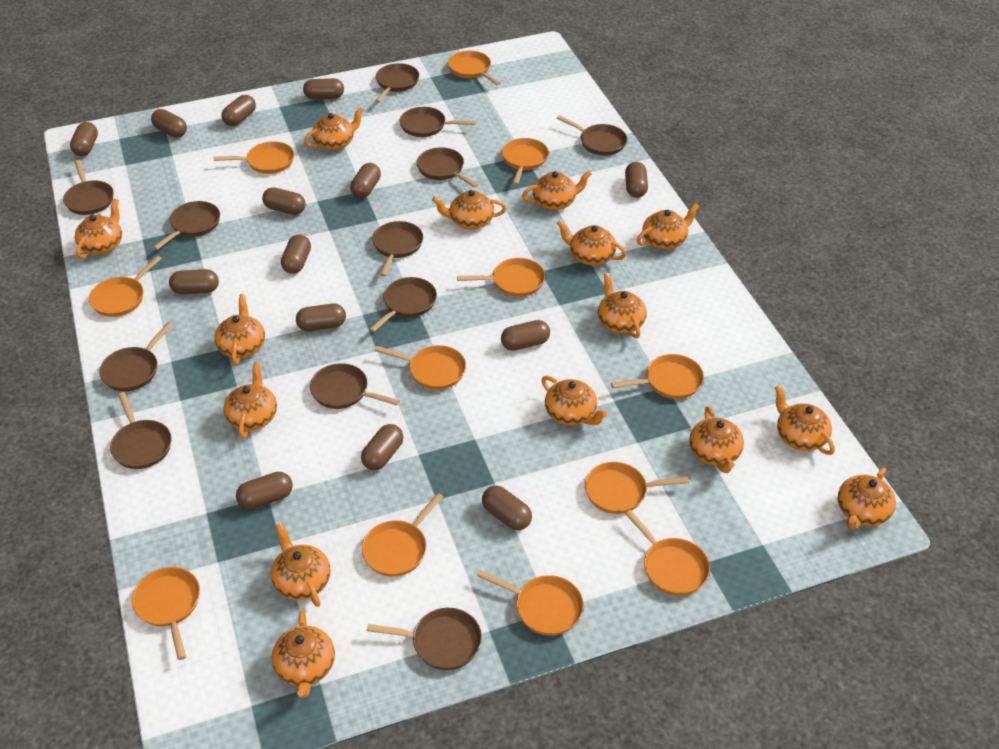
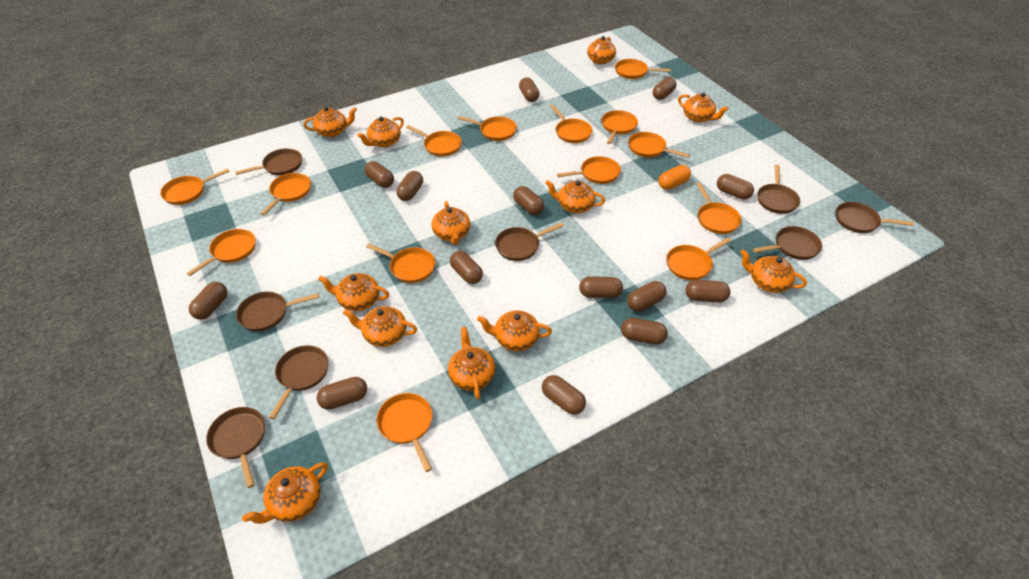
brown pan: 12 -> 8
orange capsule: 0 -> 1
orange pan: 12 -> 14
orange teapot: 15 -> 12

